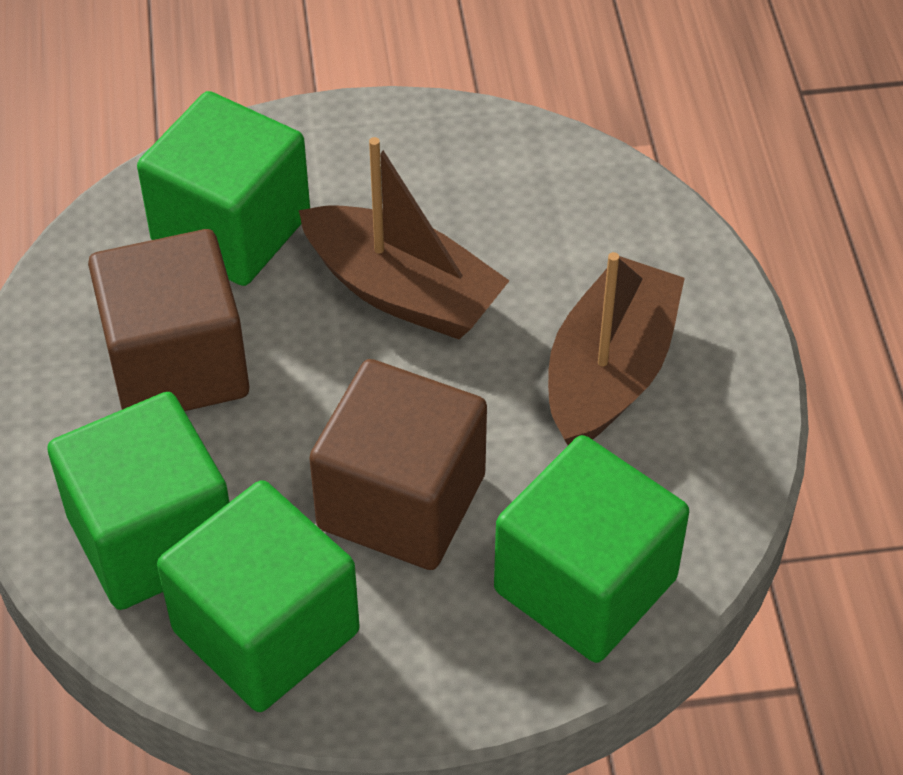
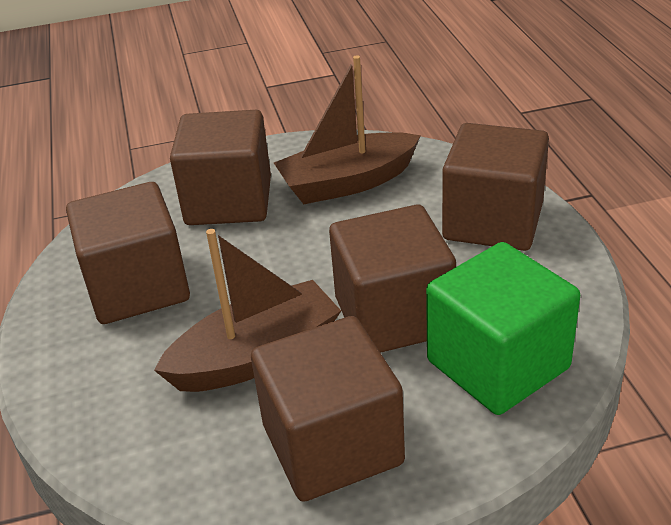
brown cube: 2 -> 5
green cube: 4 -> 1

